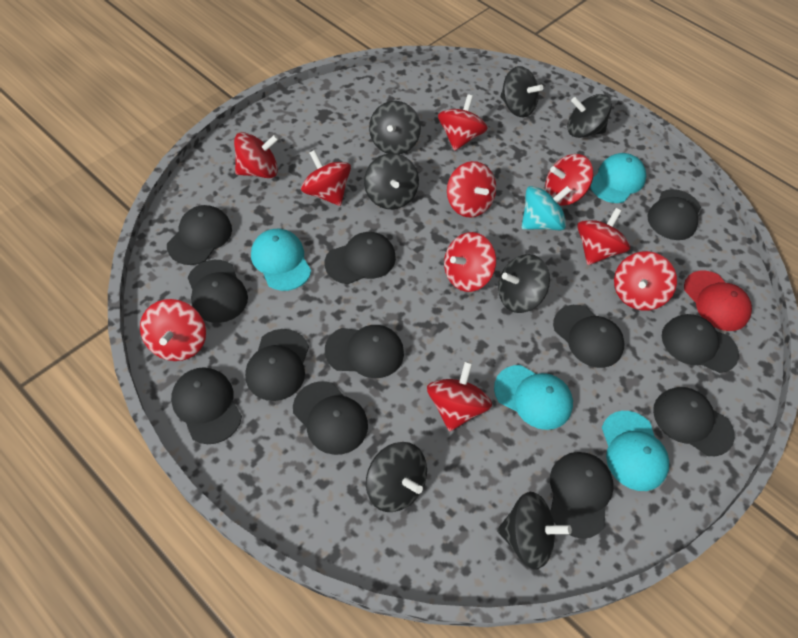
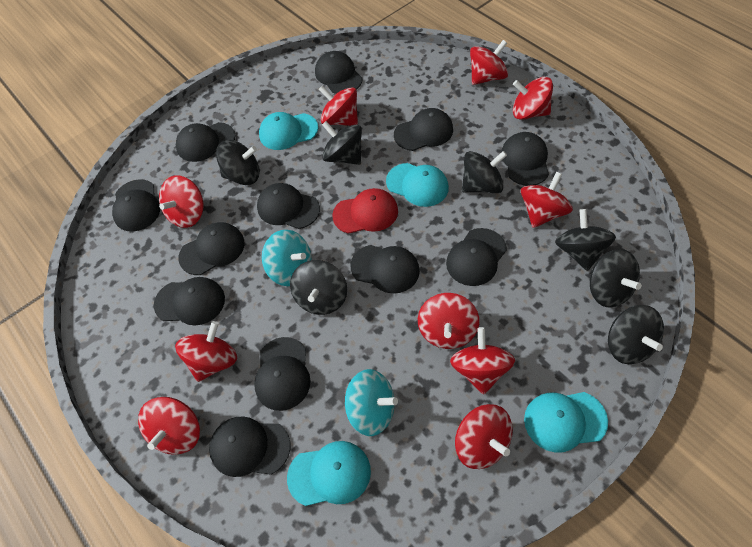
turquoise spinning top: 1 -> 2

